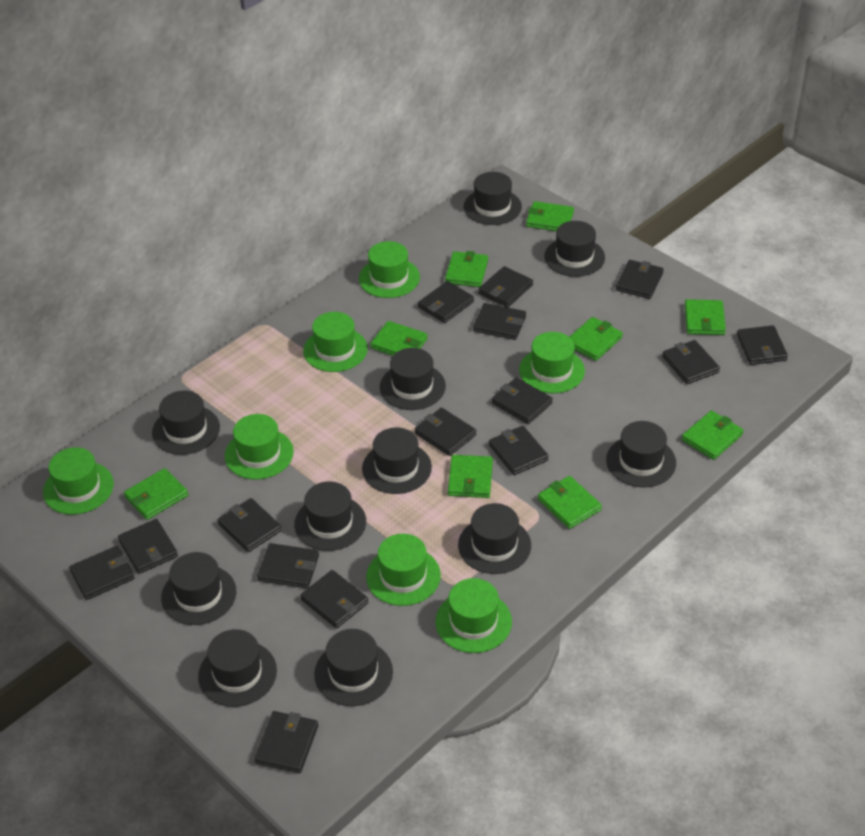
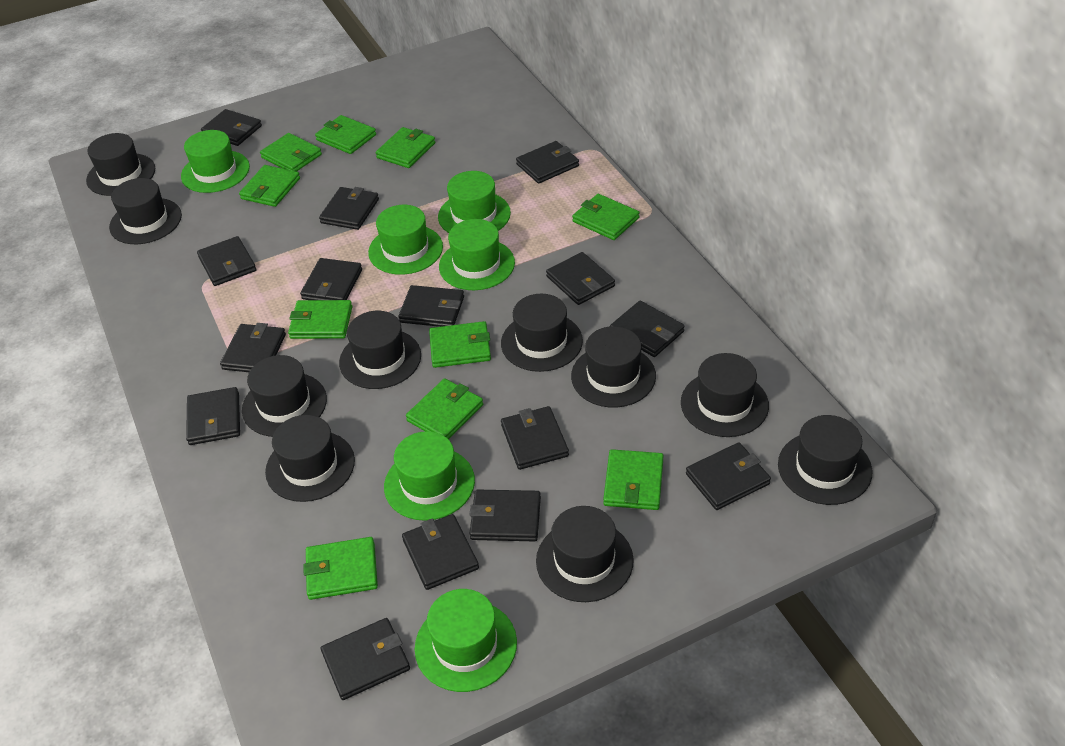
black hat: 11 -> 10
green hat: 7 -> 6
green wallet: 9 -> 10

